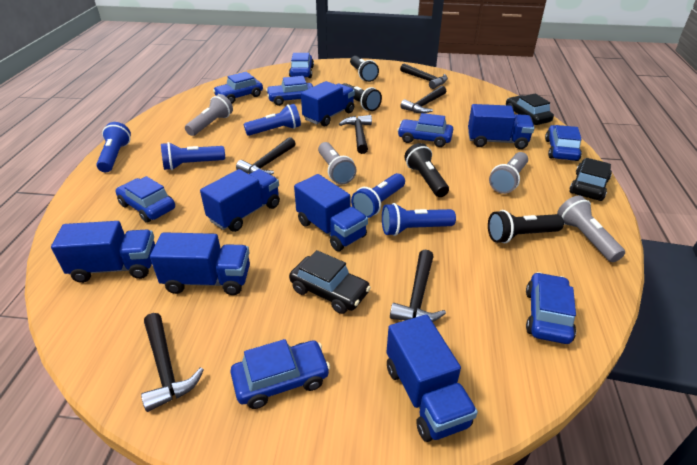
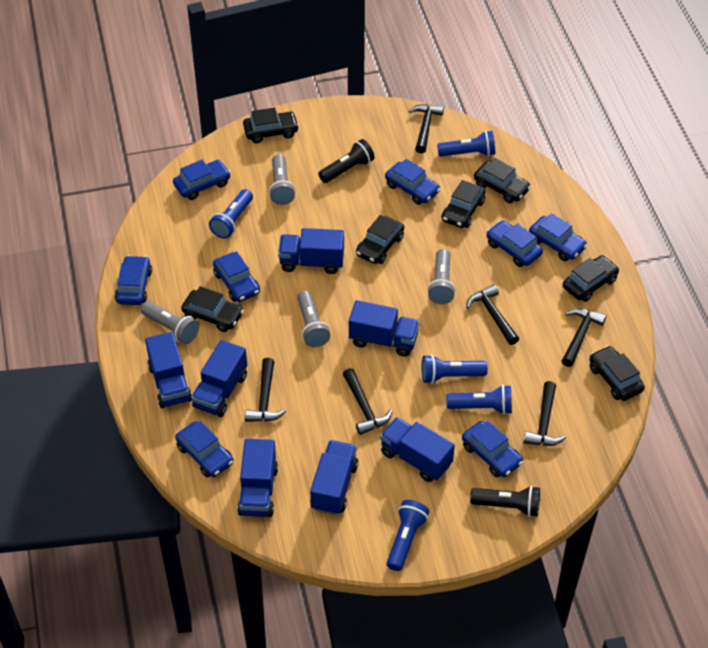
black car: 3 -> 7
black flashlight: 4 -> 2

